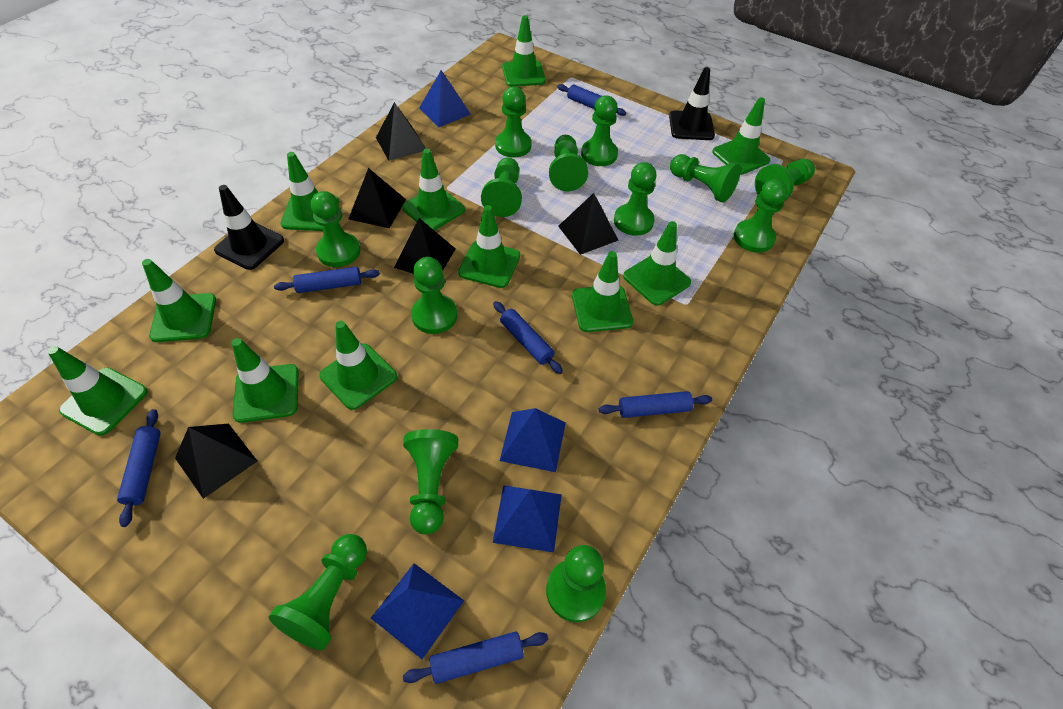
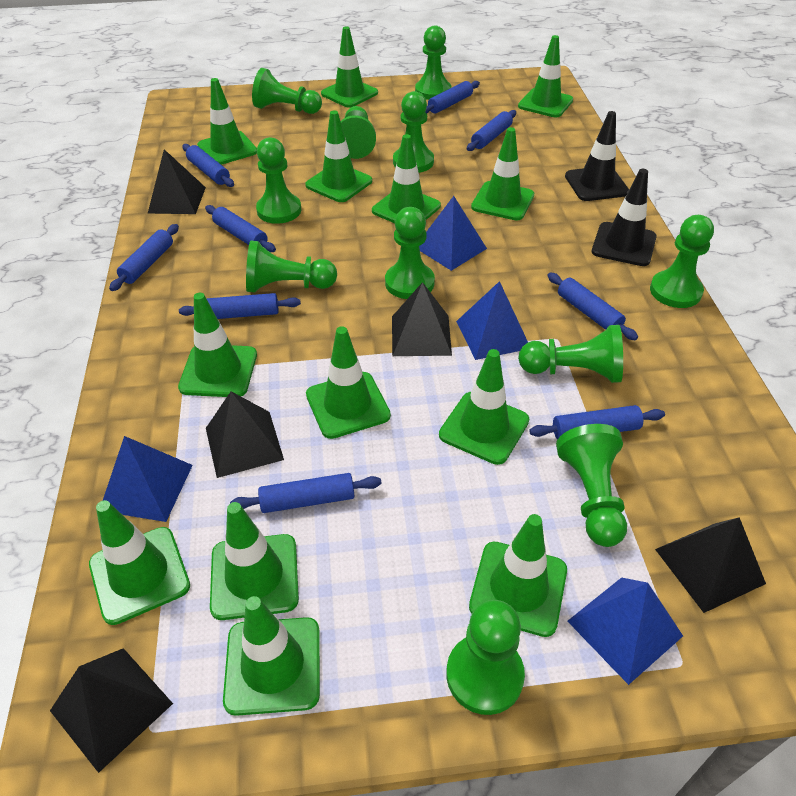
blue rolling pin: 6 -> 9
green pawn: 13 -> 11
green traffic cone: 11 -> 13

